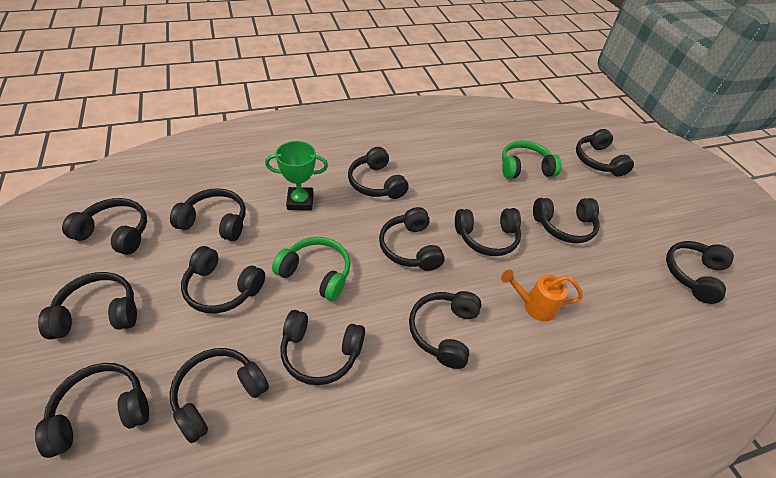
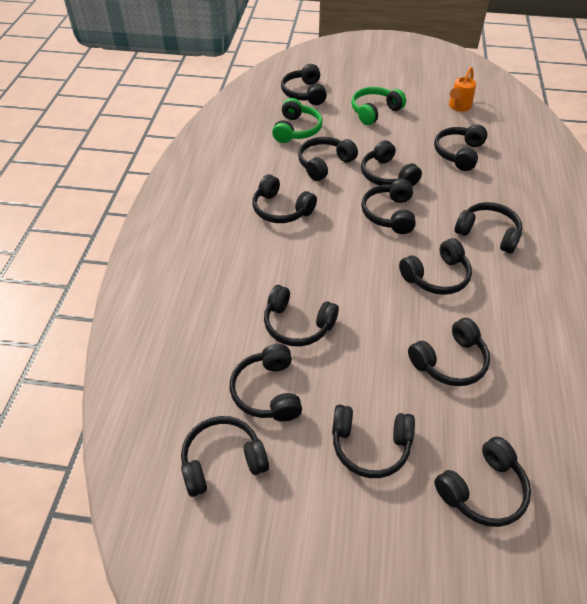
green trophy: 1 -> 0

